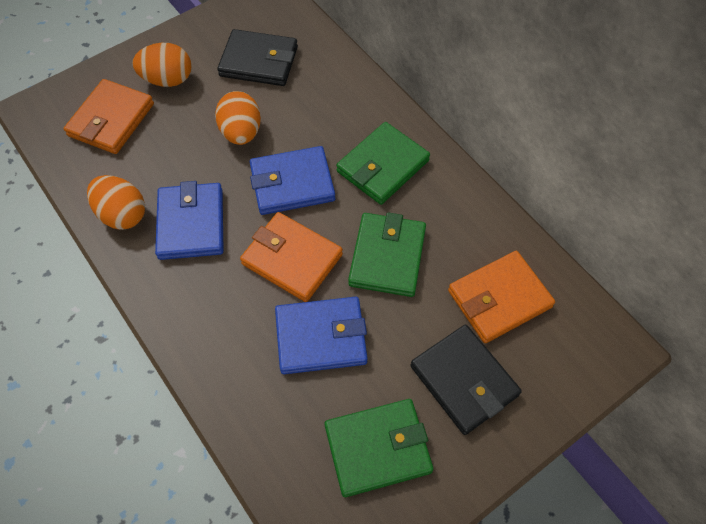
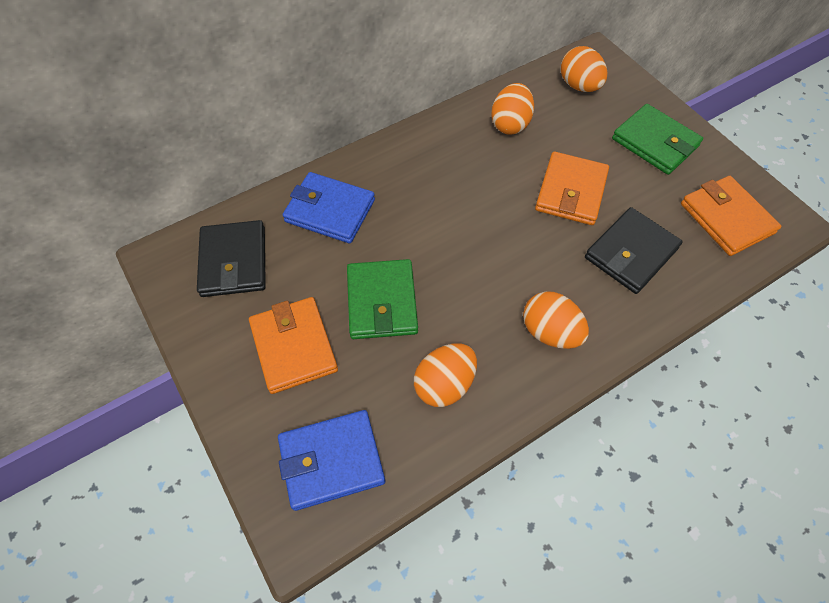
blue wallet: 3 -> 2
green wallet: 3 -> 2
orange egg: 3 -> 4

